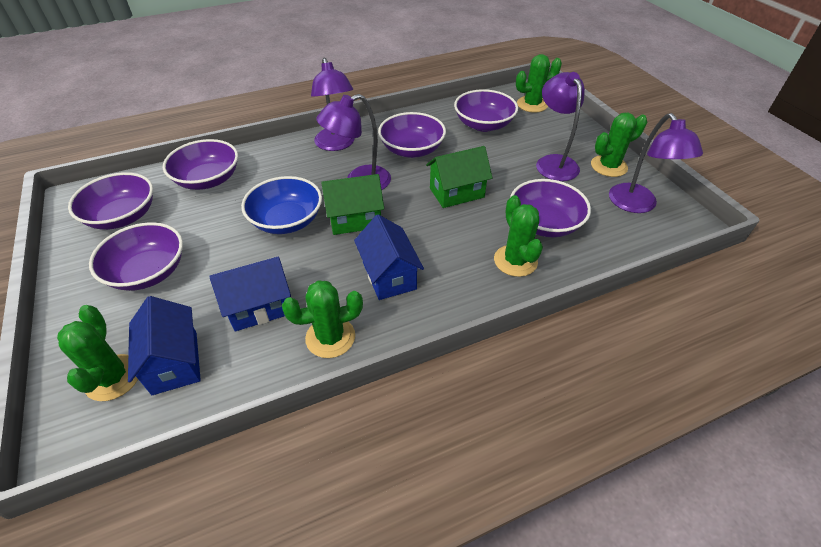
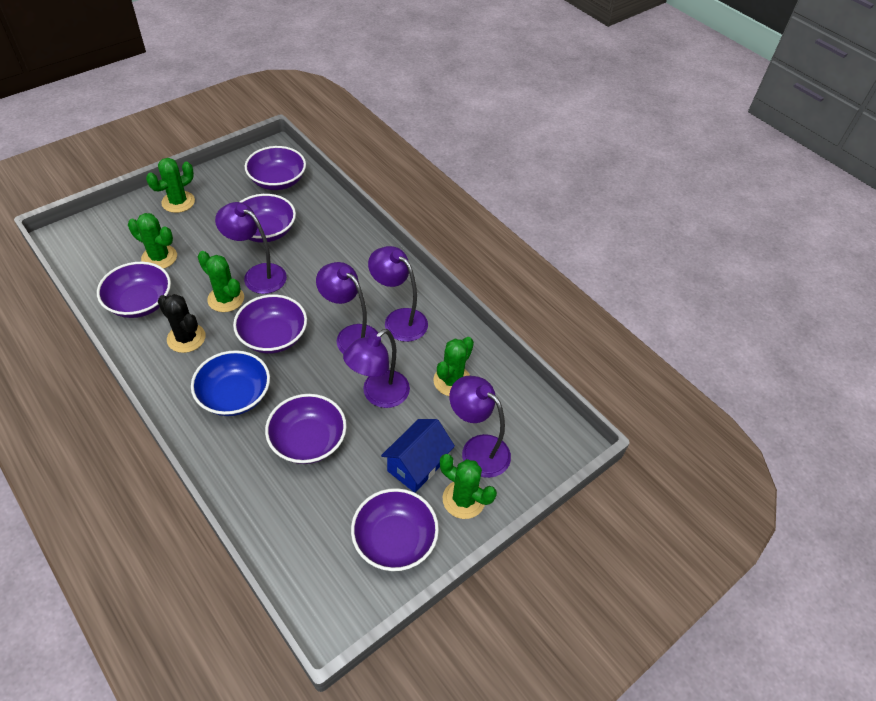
black cactus: 0 -> 1
blue house: 3 -> 1
green house: 2 -> 0
purple lamp: 4 -> 5

